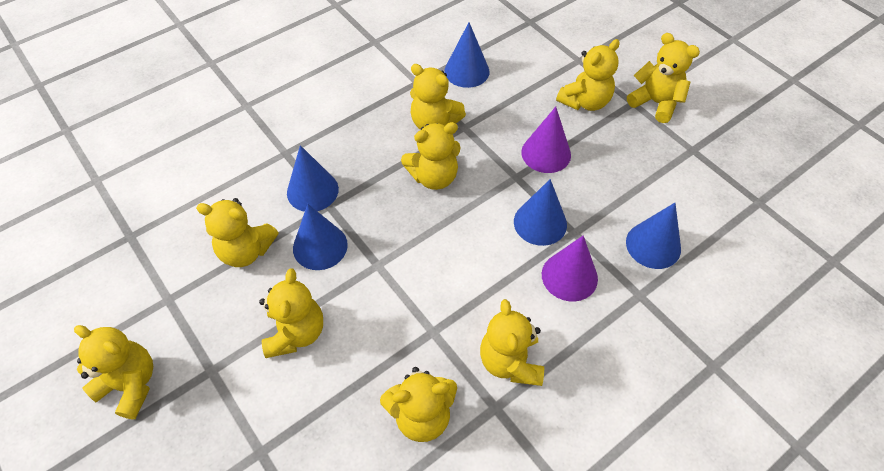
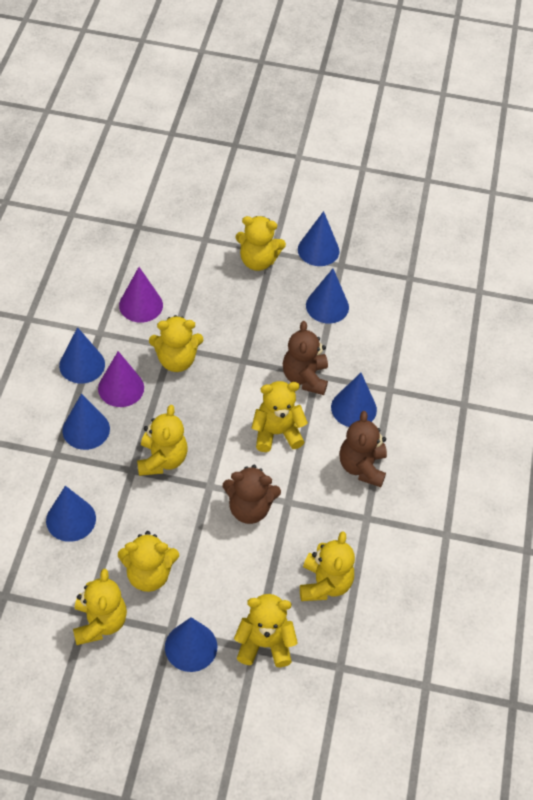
blue cone: 5 -> 7
brown teddy bear: 0 -> 3
yellow teddy bear: 9 -> 8

